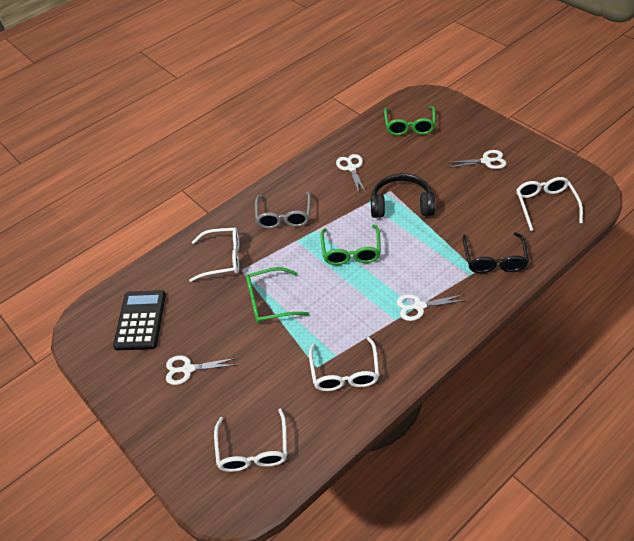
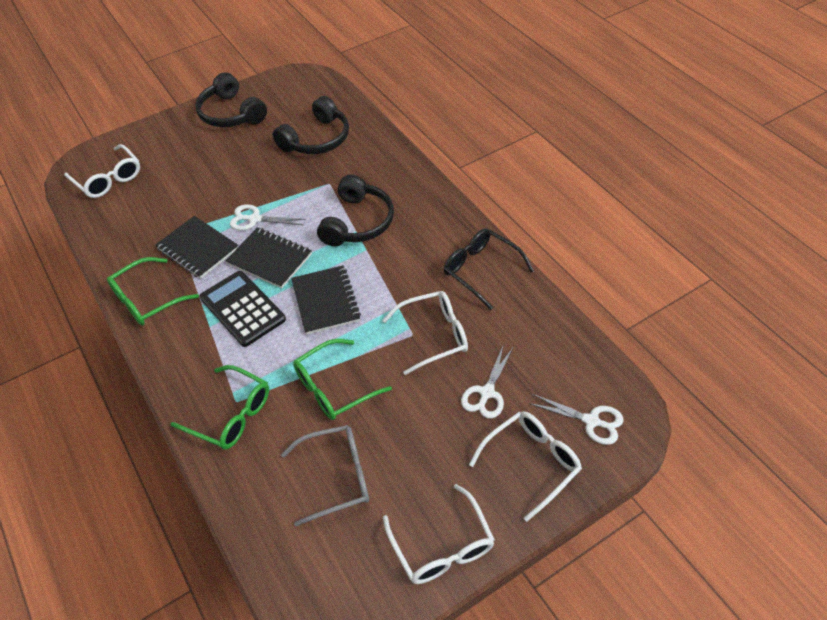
black headphones: 1 -> 3
black notebook: 0 -> 3
white scissors: 4 -> 3

